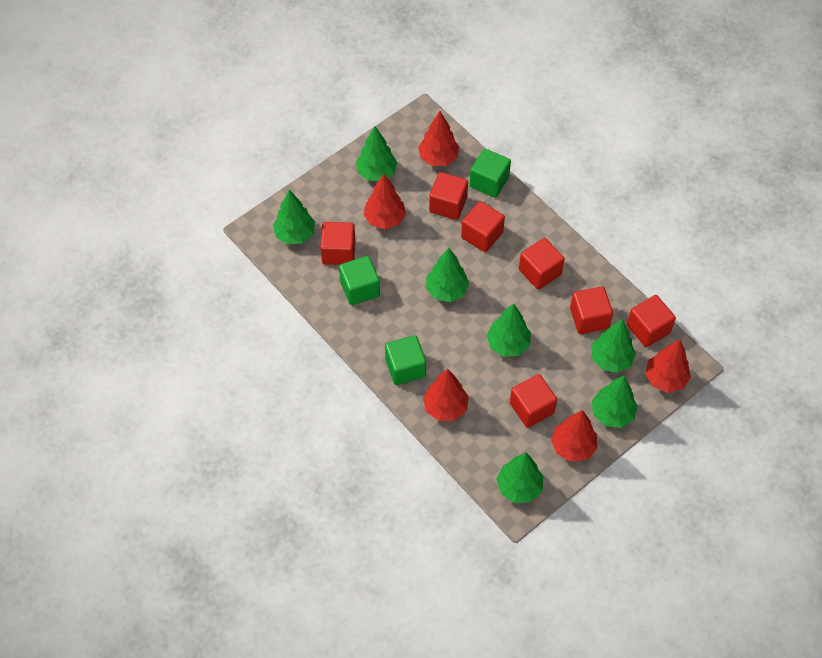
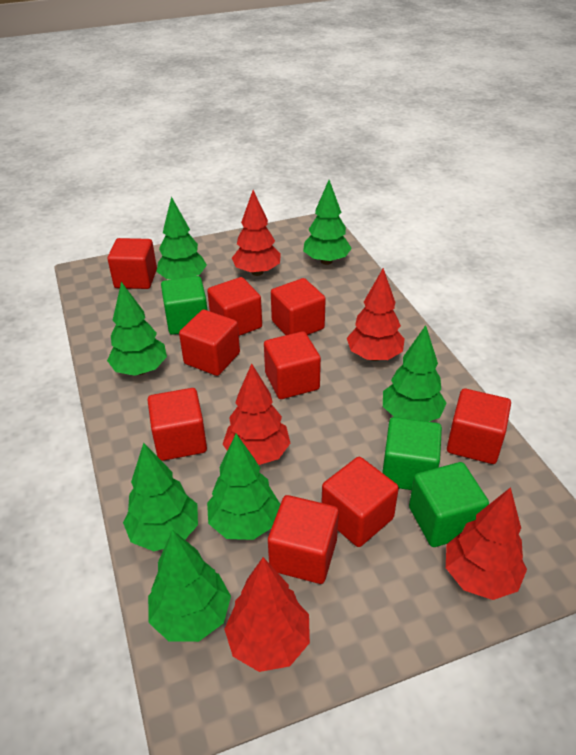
red cube: 7 -> 9

